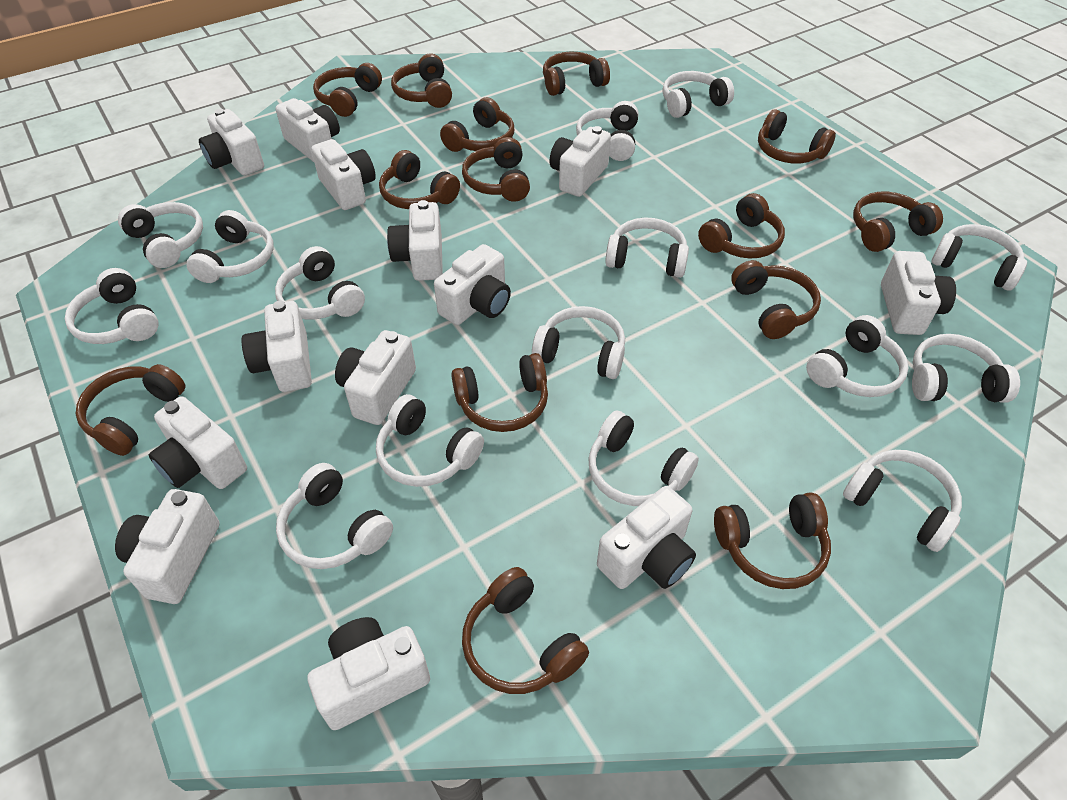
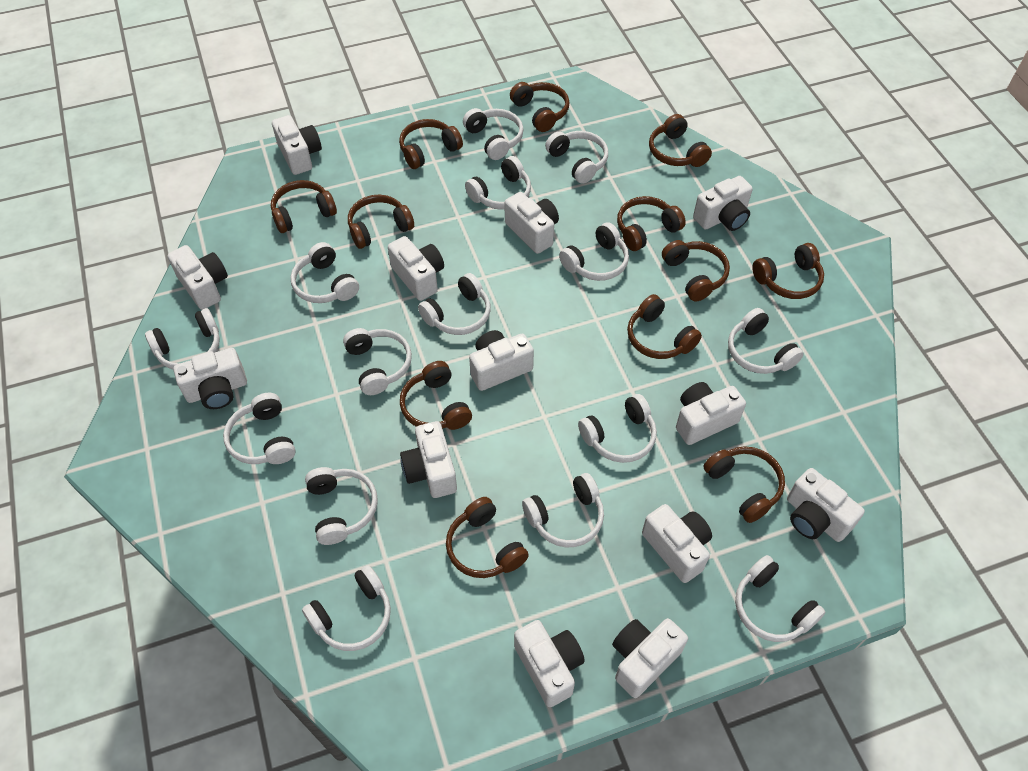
brown headphones: 14 -> 12

